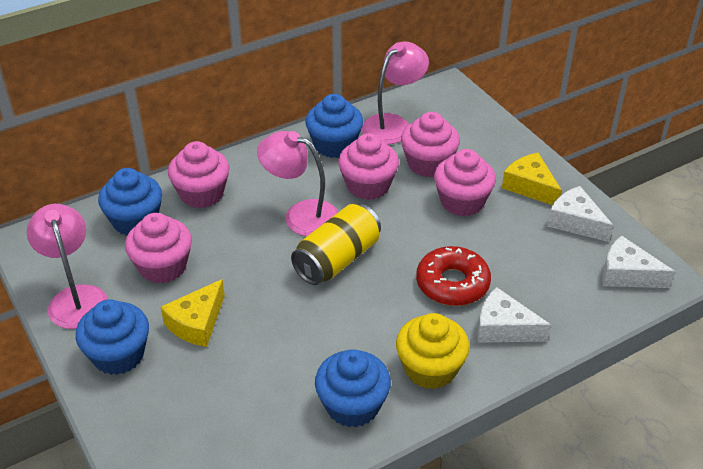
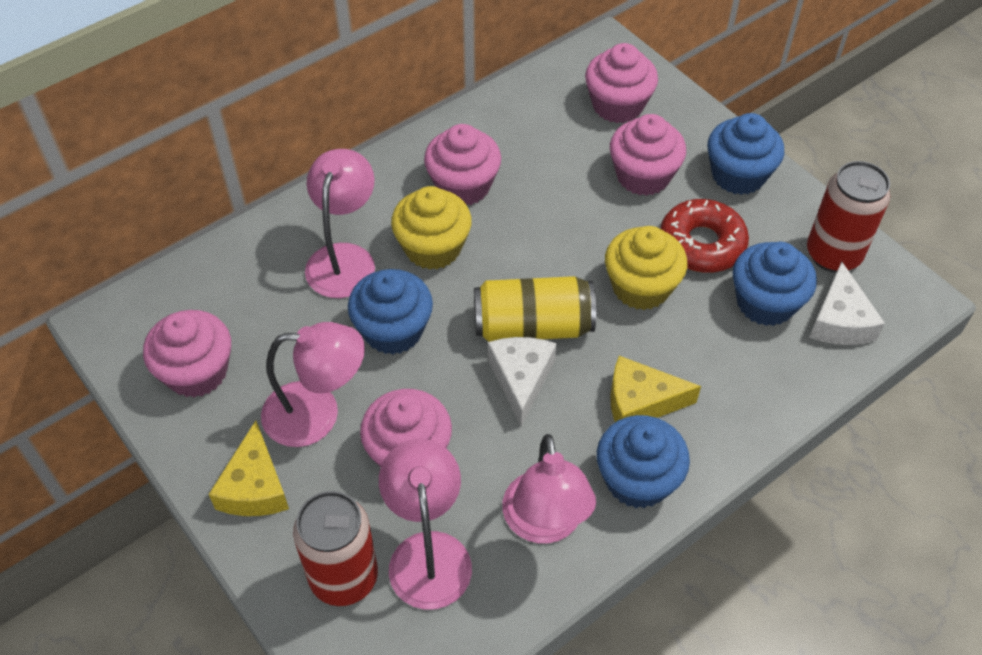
pink lamp: 3 -> 4
red can: 0 -> 2
white cheese: 3 -> 2
yellow cupcake: 1 -> 2

